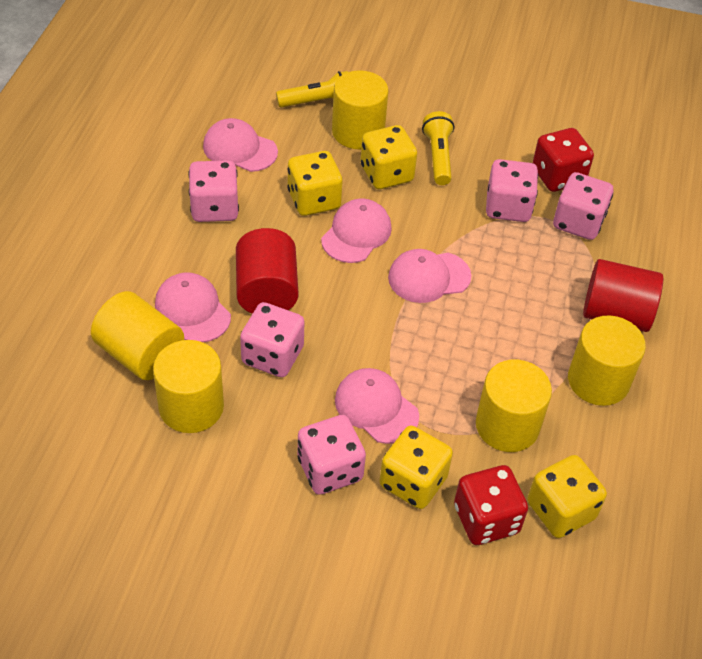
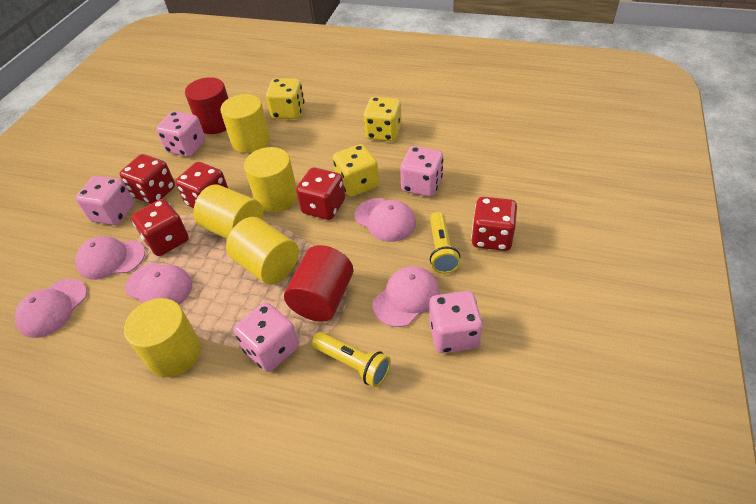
red dice: 2 -> 5
yellow dice: 4 -> 3

